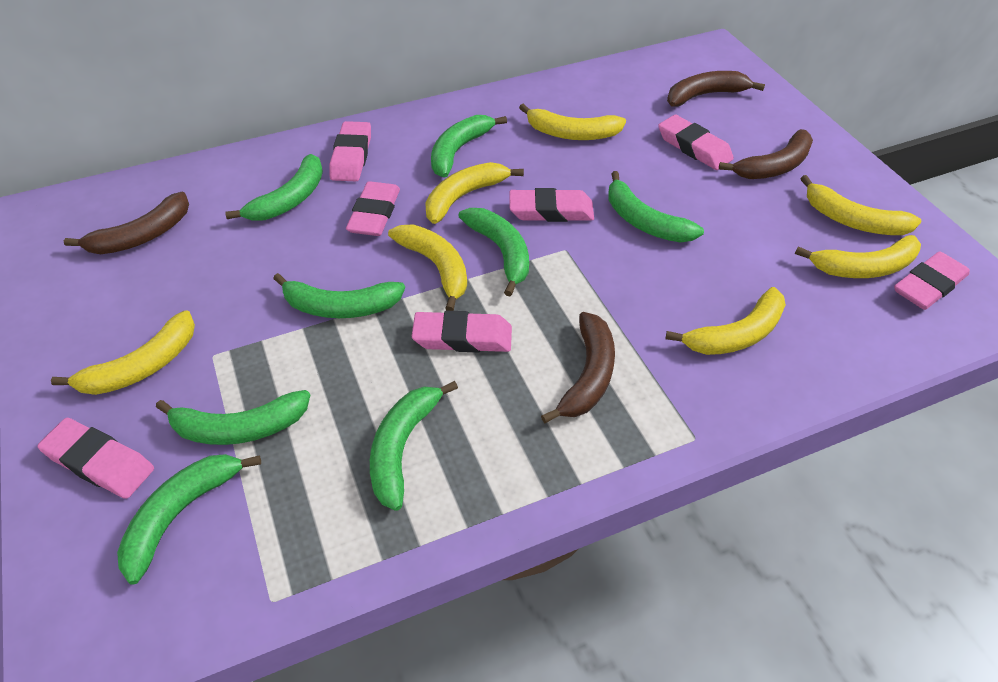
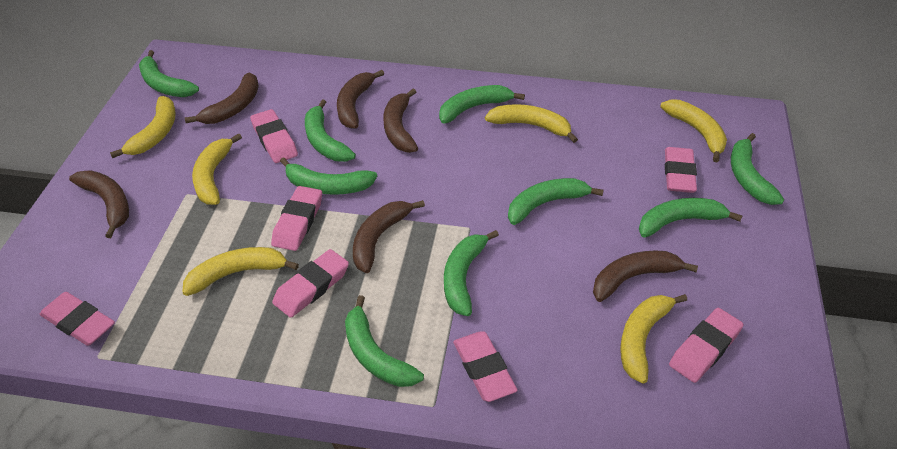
brown banana: 4 -> 6
green banana: 8 -> 9
yellow banana: 7 -> 6

